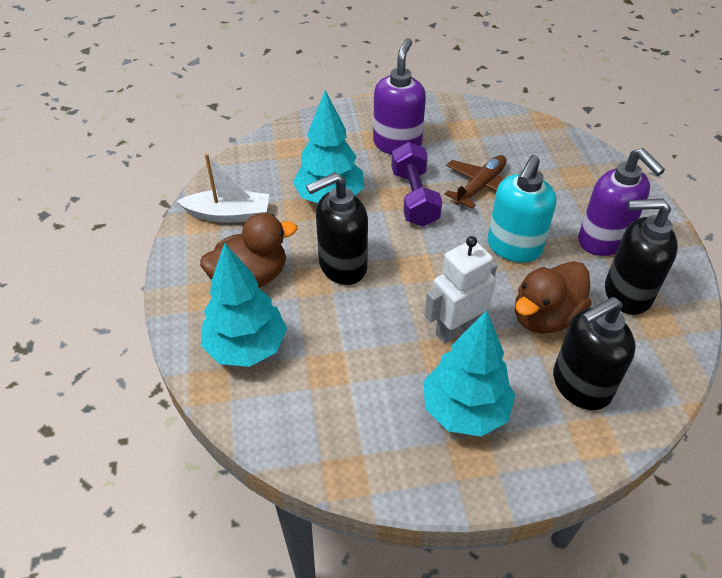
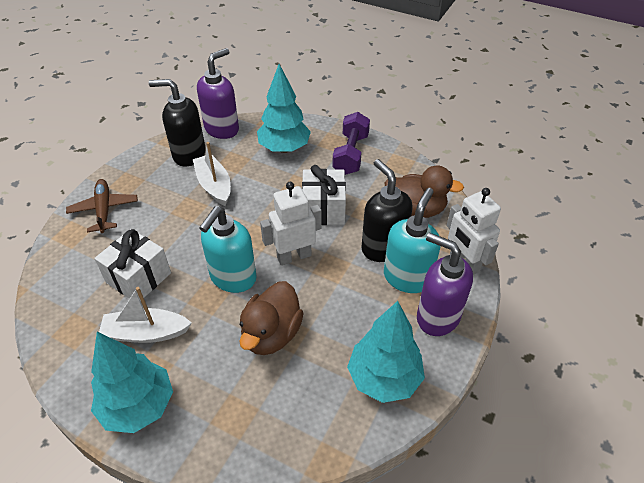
black soap dispenser: 3 -> 2
turquoise soap dispenser: 1 -> 2
white boat: 1 -> 2
white gift: 0 -> 2
white robot: 1 -> 2

